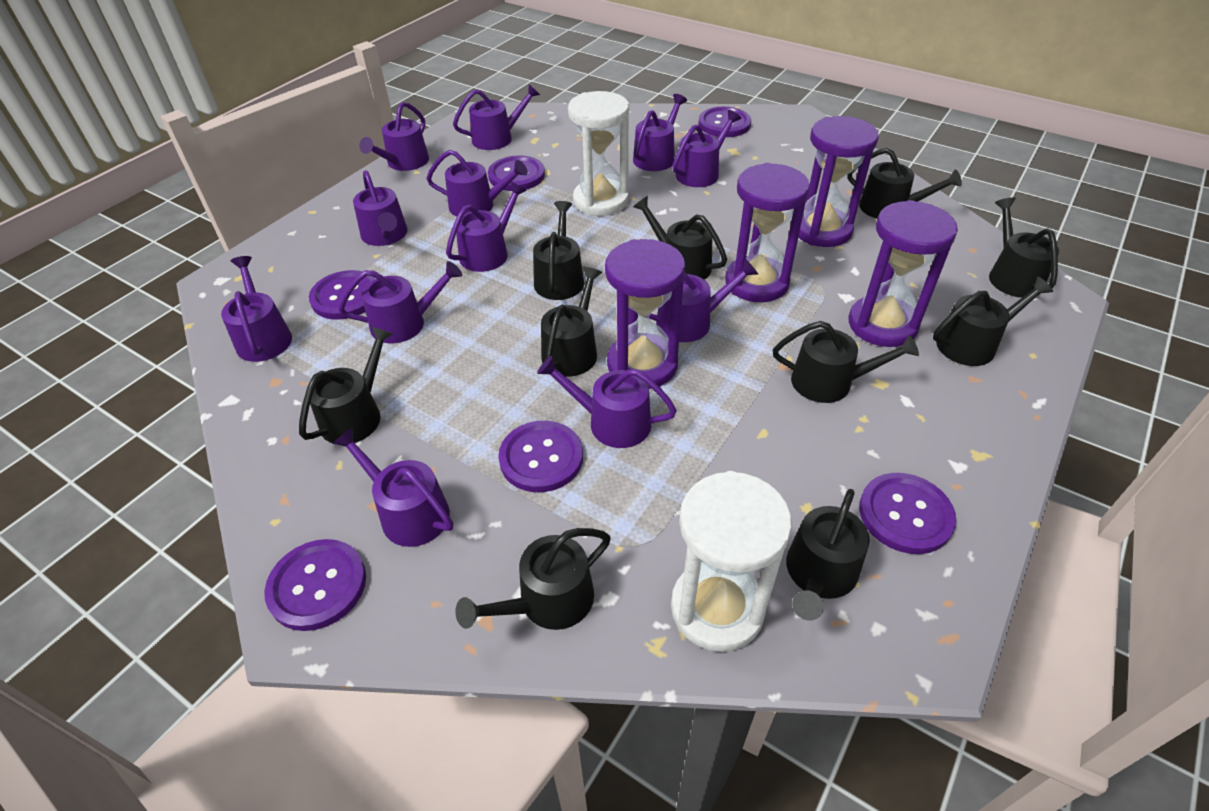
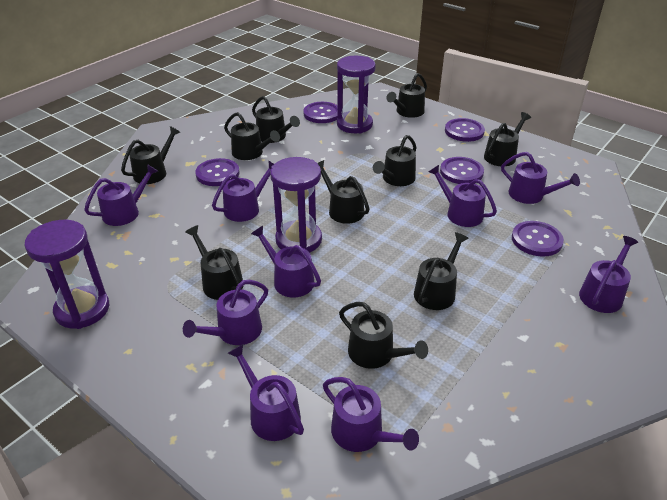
purple button: 6 -> 5
purple hourglass: 4 -> 3
purple watering can: 12 -> 9
white hourglass: 2 -> 0

